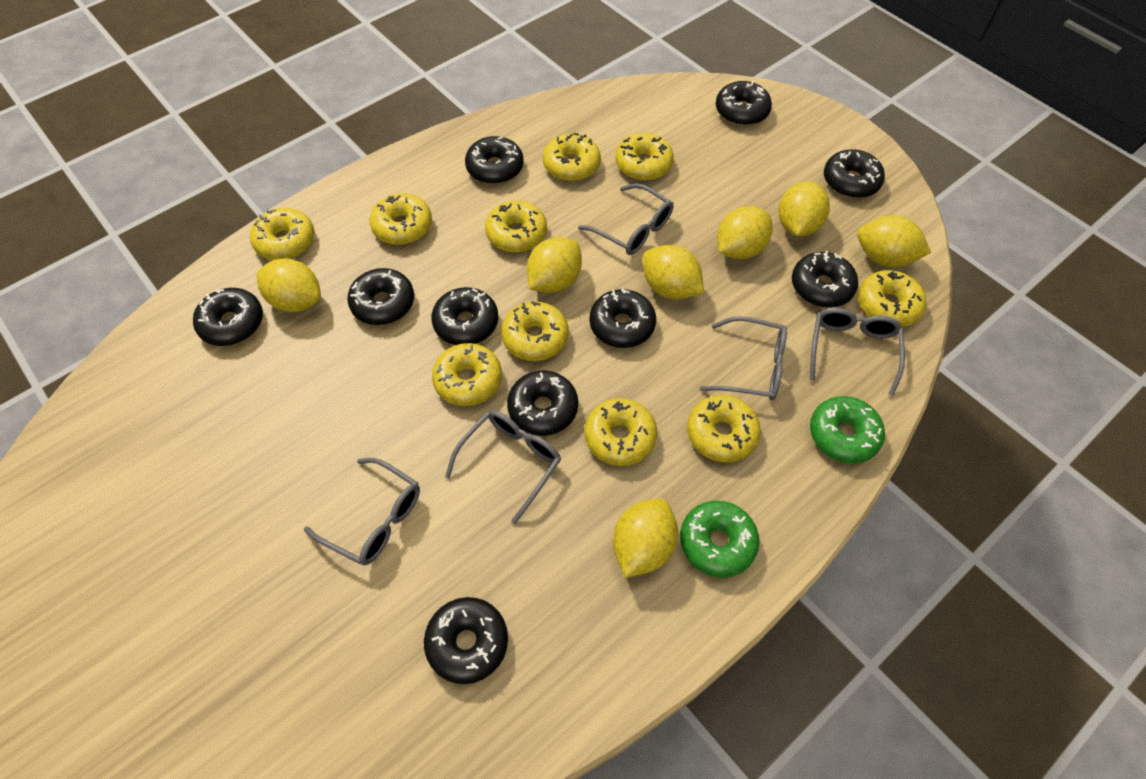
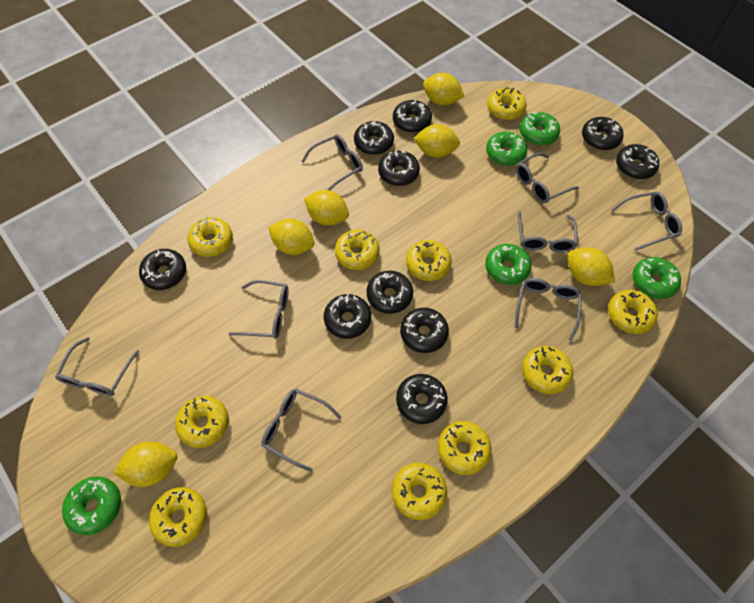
green donut: 2 -> 5
grey glasses: 5 -> 8
yellow lemon: 7 -> 6

